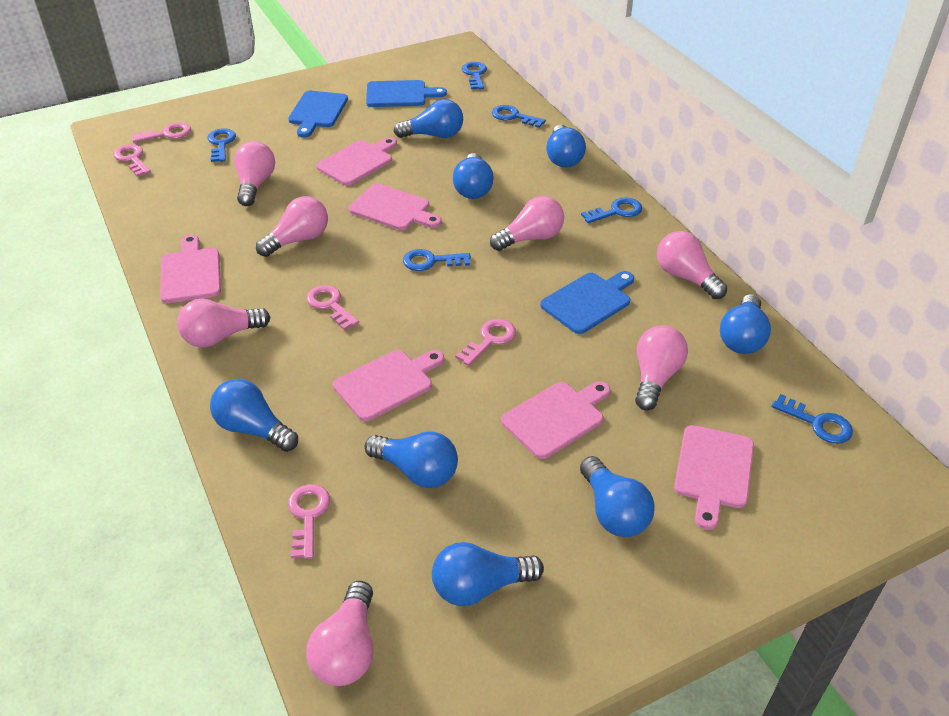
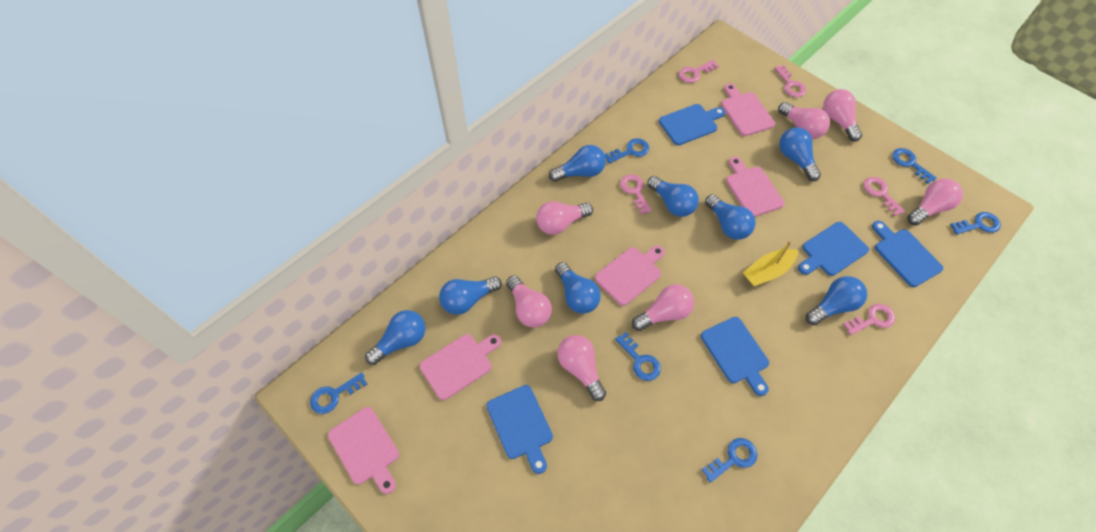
blue cutting board: 3 -> 5
pink cutting board: 6 -> 5
yellow boat: 0 -> 1

